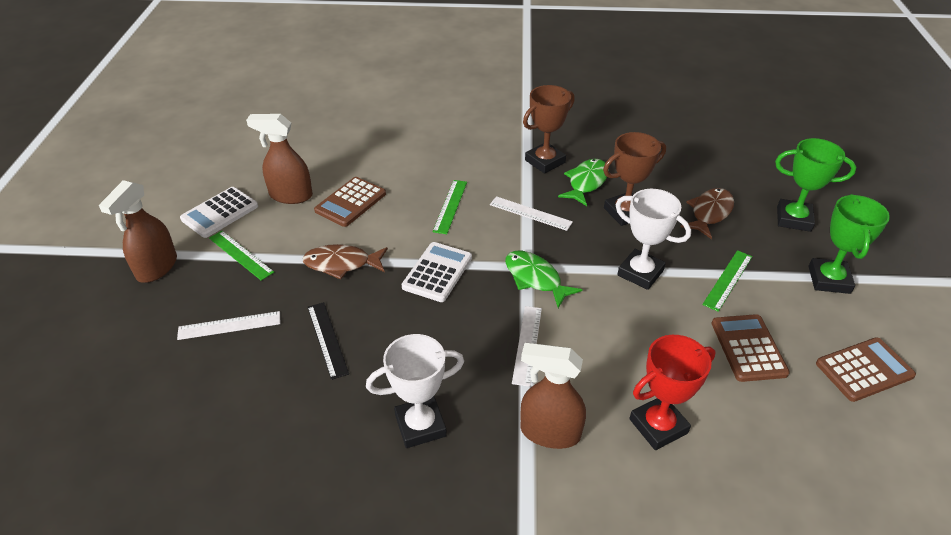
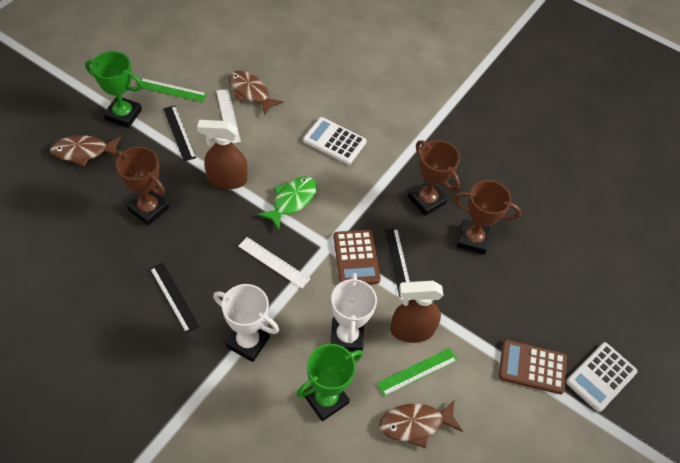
black ruler: 1 -> 3
brown calculator: 3 -> 2
brown fish: 2 -> 3
brown spray bottle: 3 -> 2
brown trophy: 2 -> 3
green fish: 2 -> 1
green ruler: 3 -> 2
red trophy: 1 -> 0
white ruler: 3 -> 2

